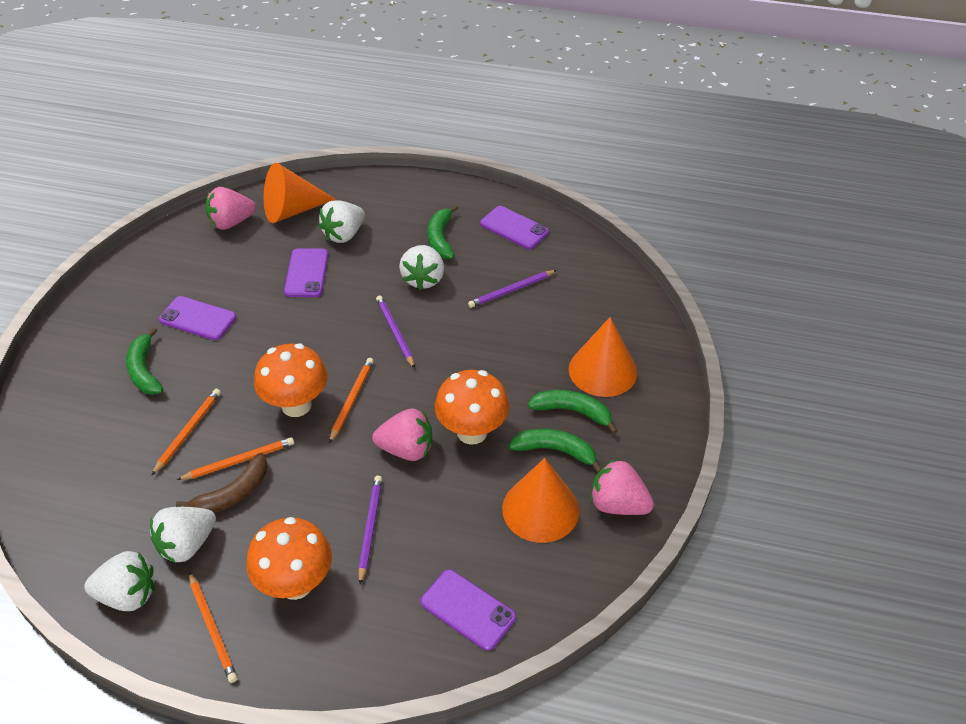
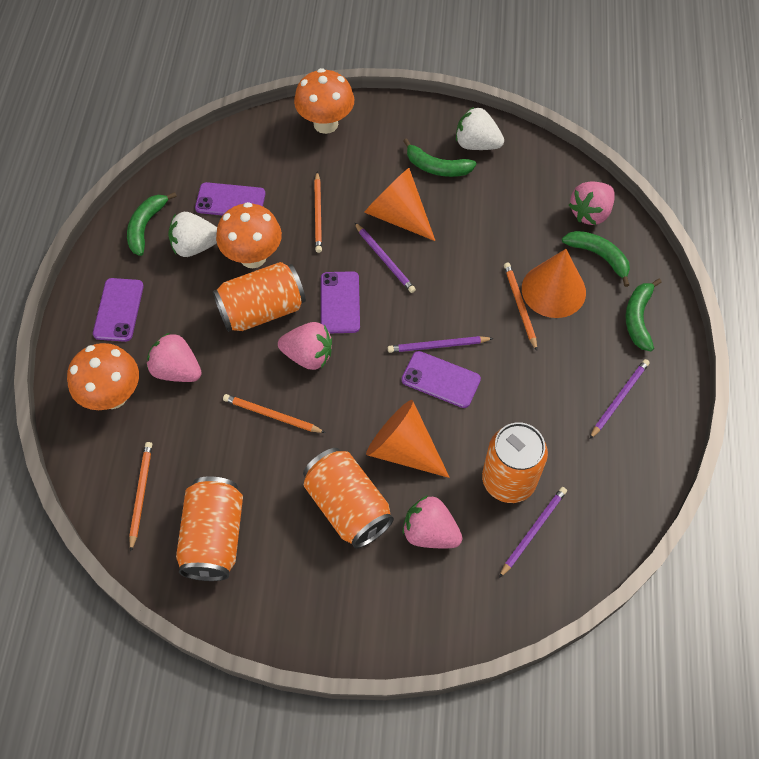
brown banana: 1 -> 0
orange can: 0 -> 4
pink strawberry: 3 -> 4
purple pencil: 3 -> 4
white strawberry: 4 -> 2

